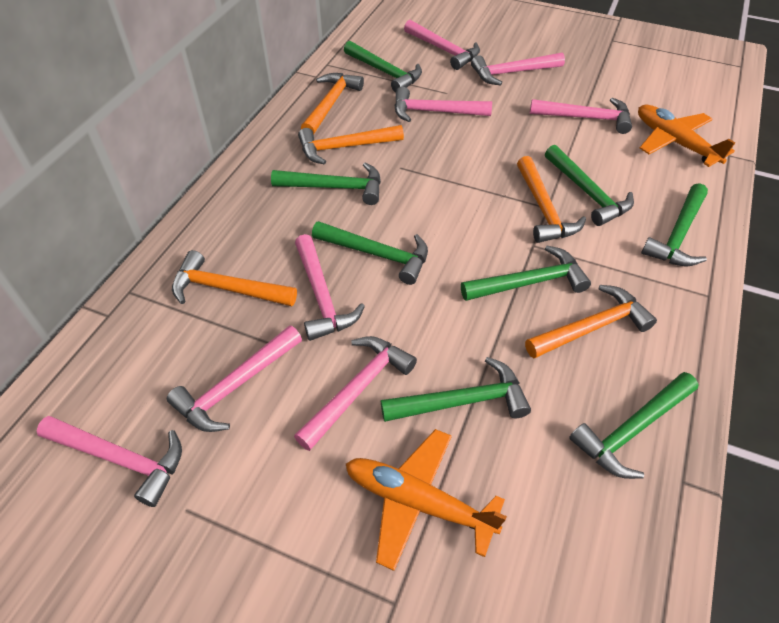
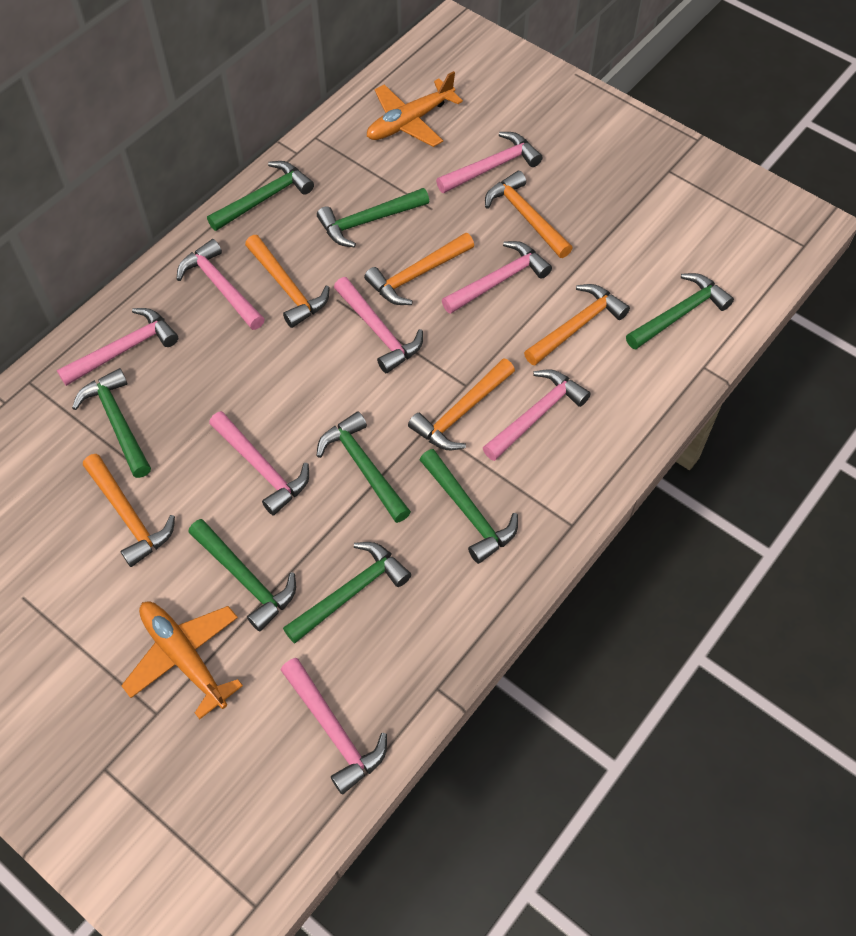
orange hammer: 5 -> 6

